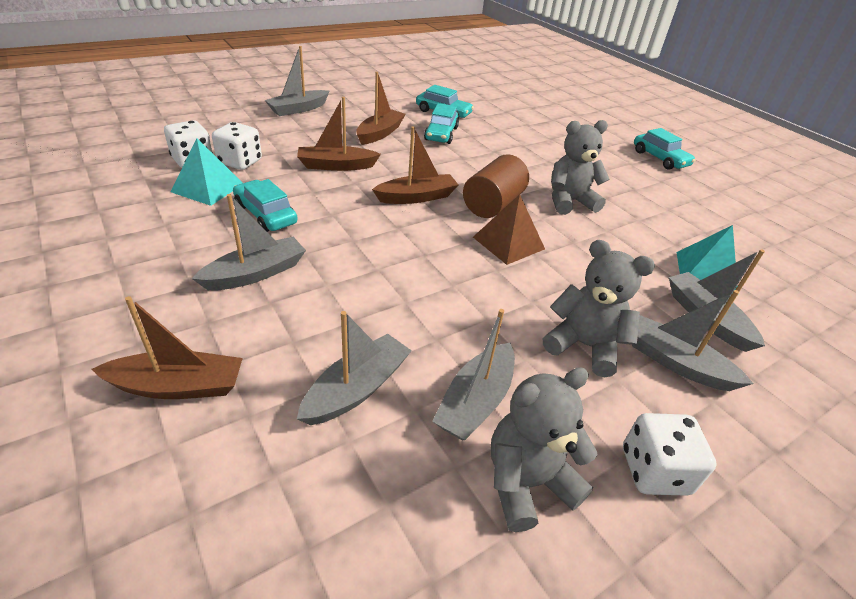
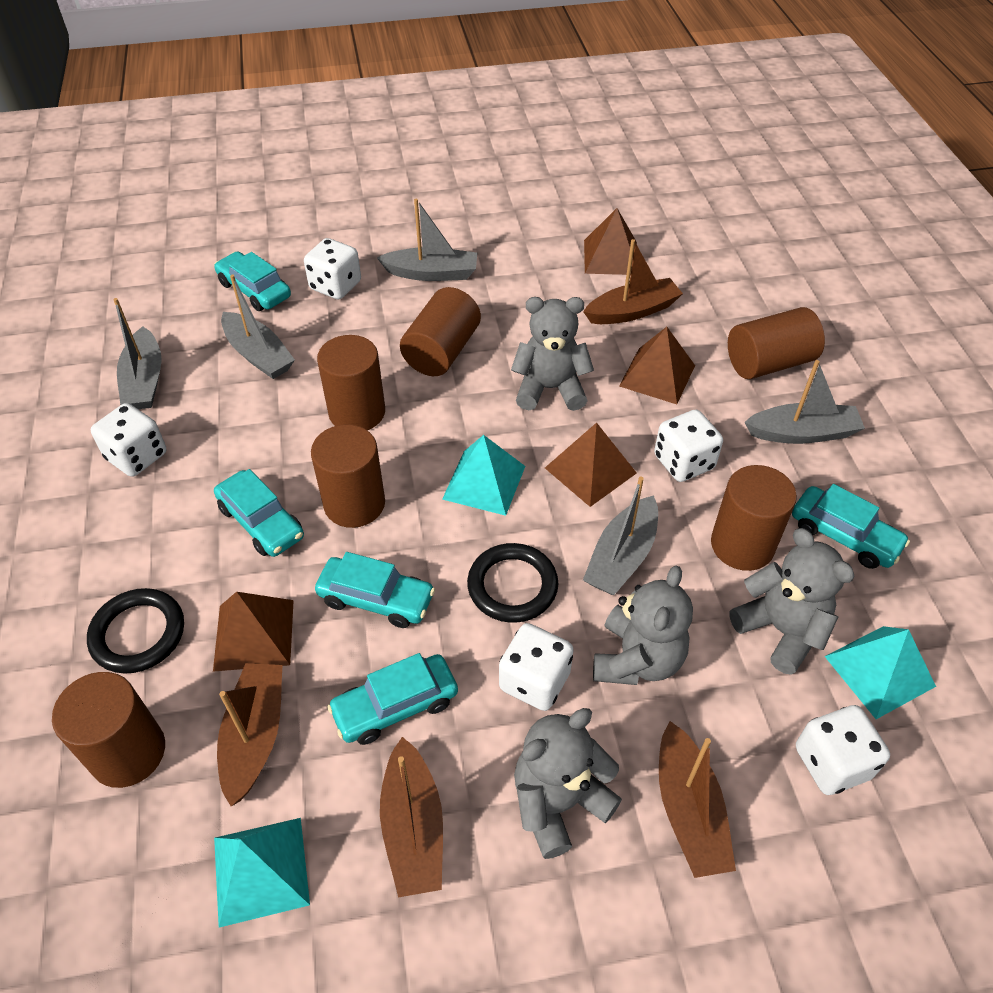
black ring: 0 -> 2
brown cylinder: 1 -> 6
brown pyramid: 1 -> 4
grey boat: 6 -> 5
grey teddy bear: 3 -> 4
turquoise car: 4 -> 5
turquoise pyramid: 2 -> 3
white dice: 3 -> 5

